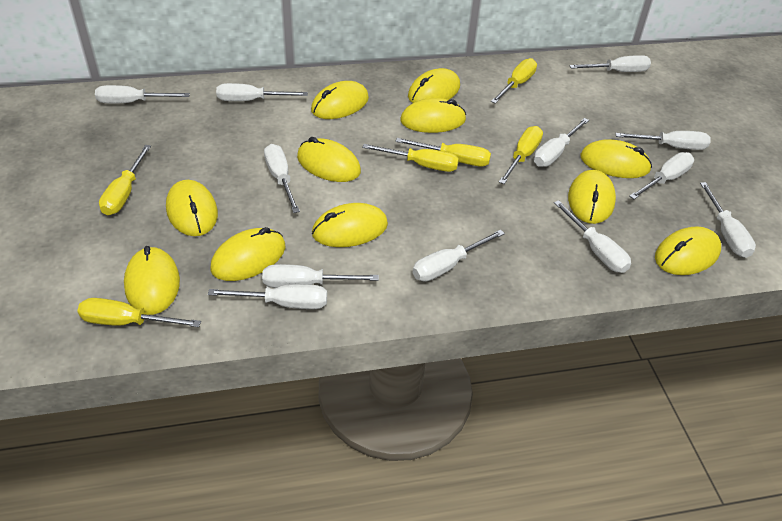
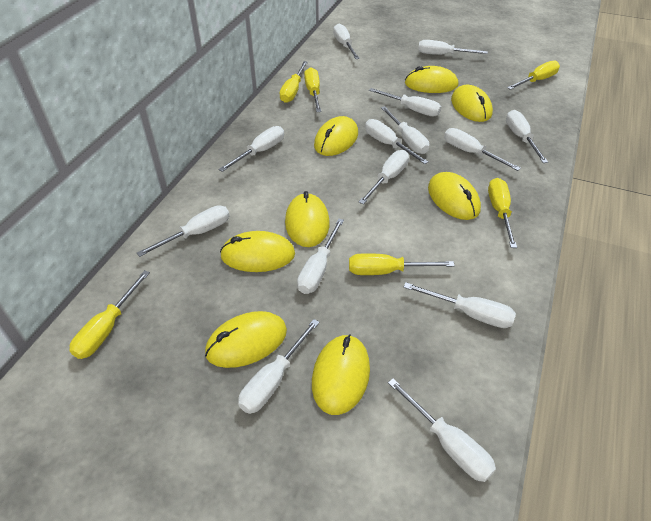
white screwdriver: 12 -> 14
yellow mouse: 11 -> 8

